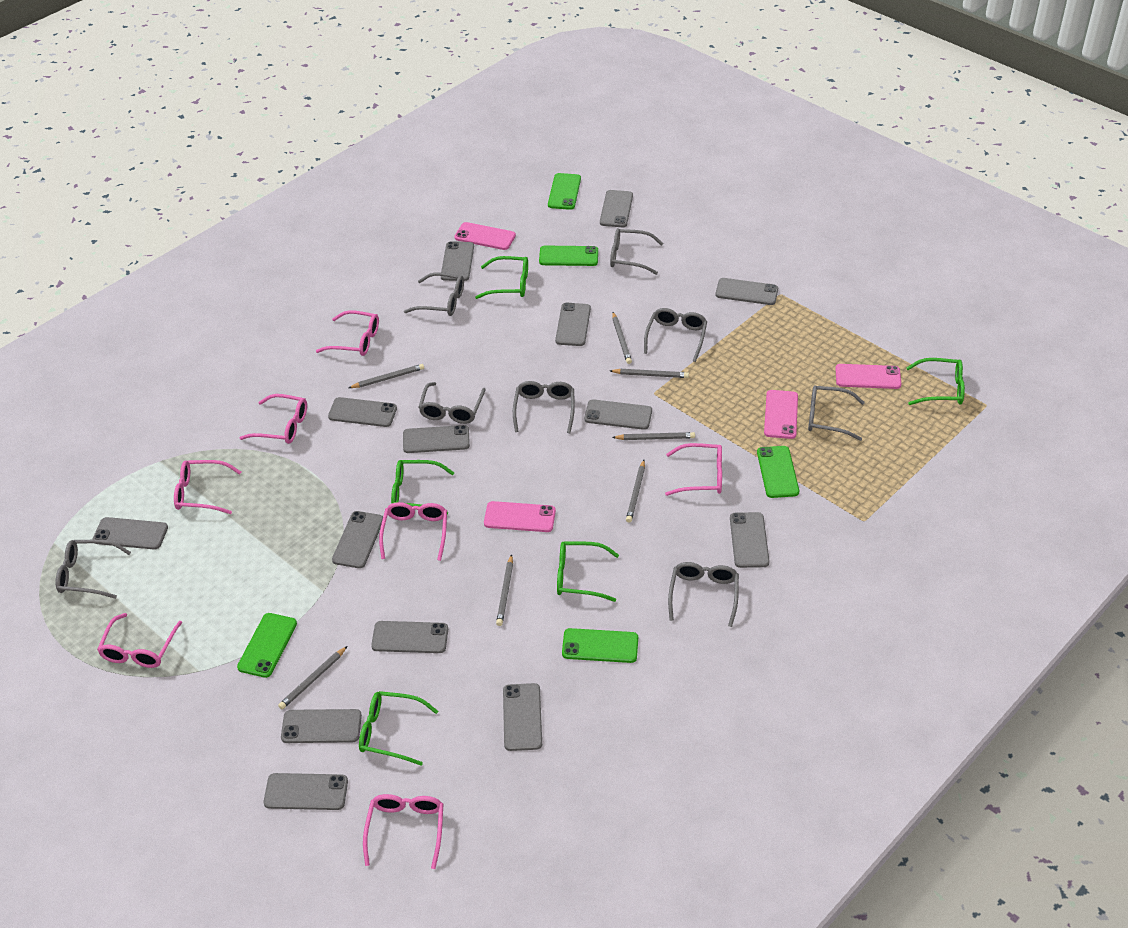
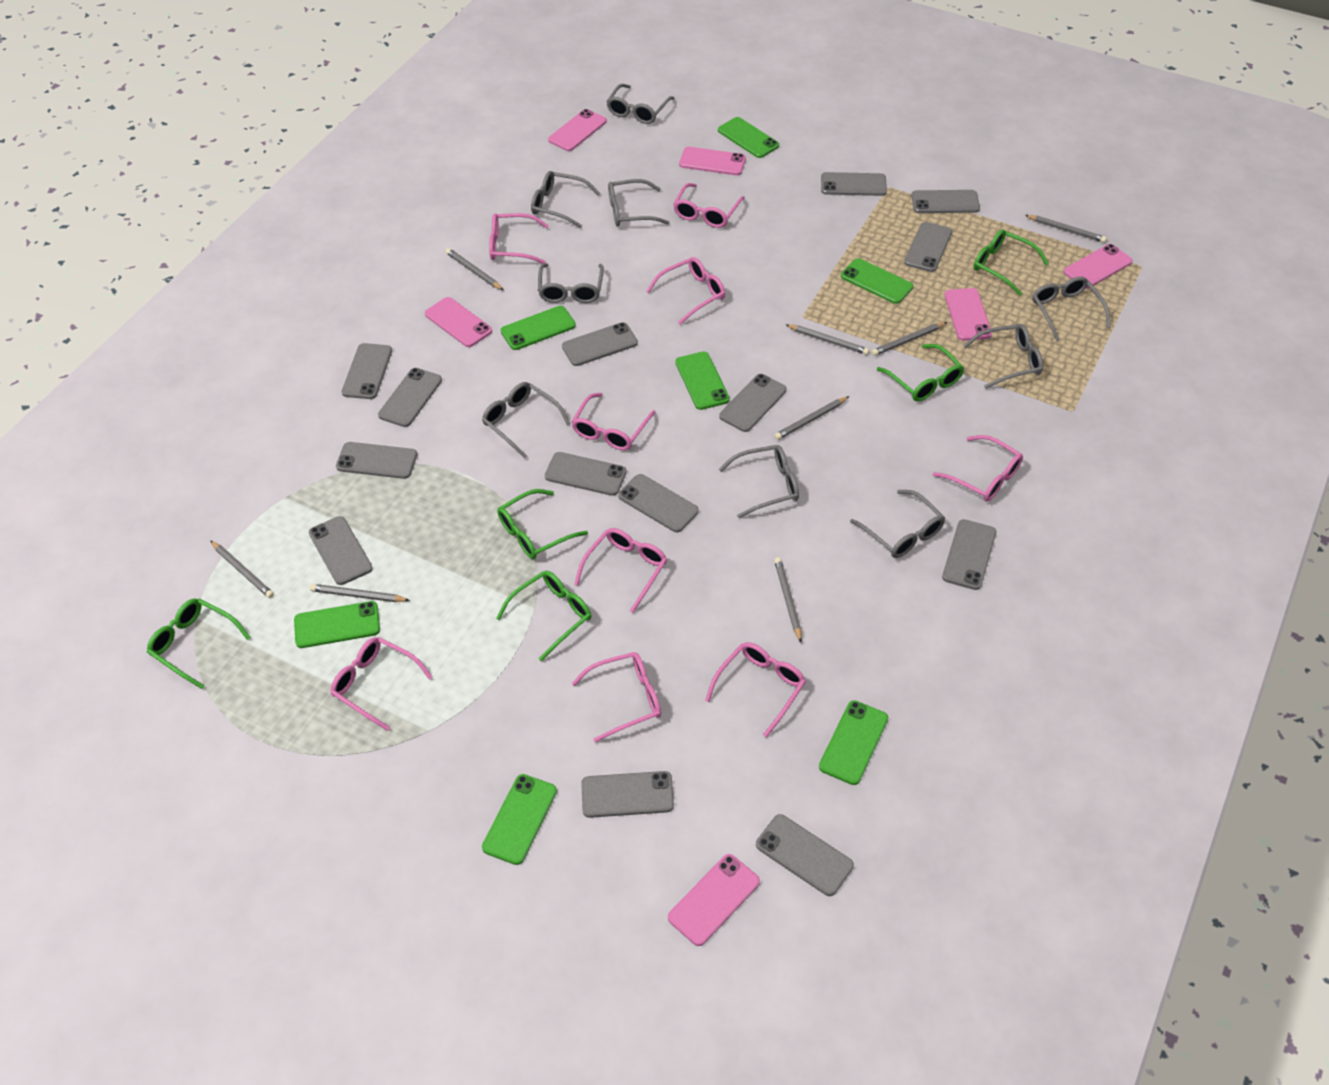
green phone: 5 -> 7
grey glasses: 8 -> 9
grey pencil: 7 -> 8
pink glasses: 7 -> 9
pink phone: 4 -> 6

